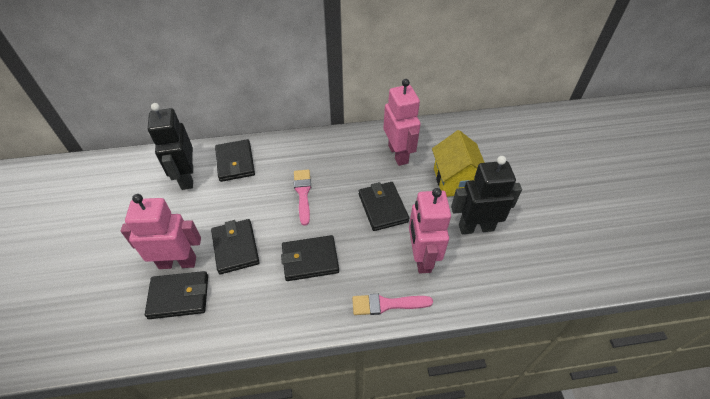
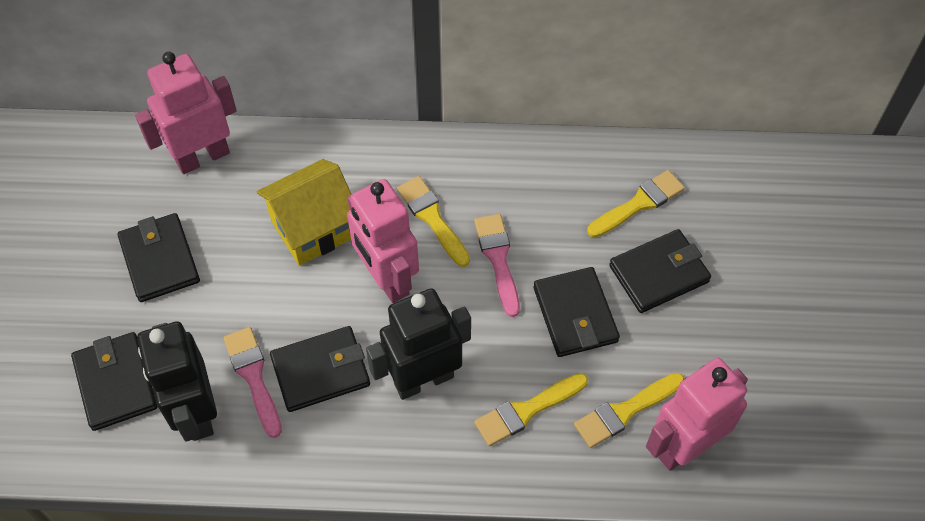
yellow brush: 0 -> 4

